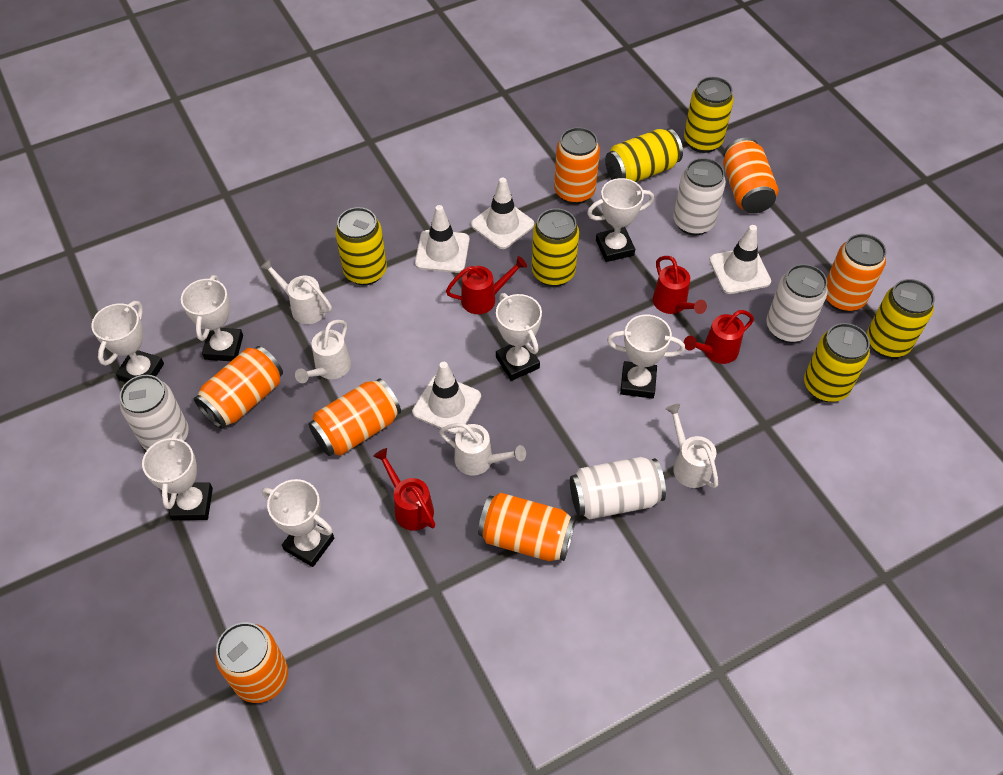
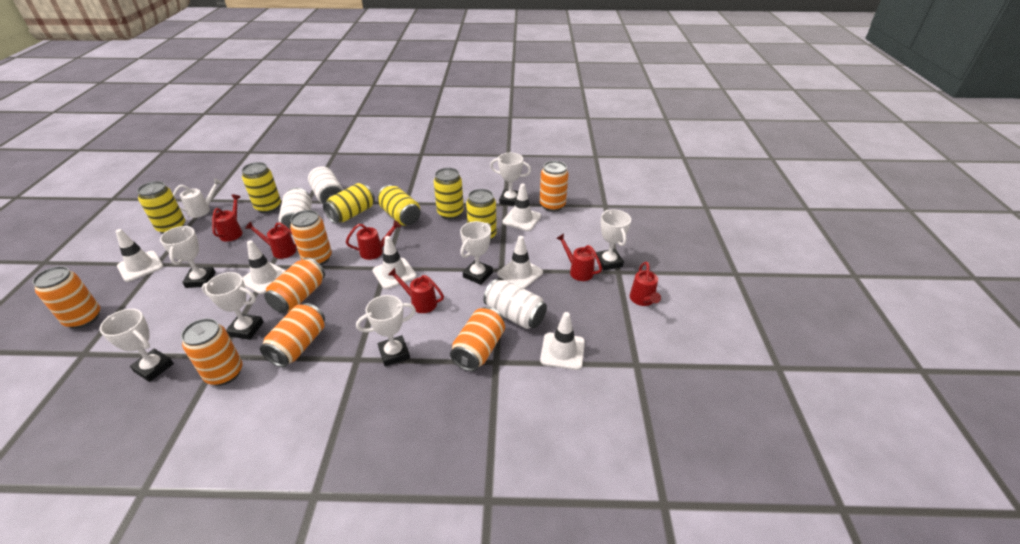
red watering can: 4 -> 6
white can: 4 -> 3
white traffic cone: 4 -> 6
white watering can: 4 -> 1

